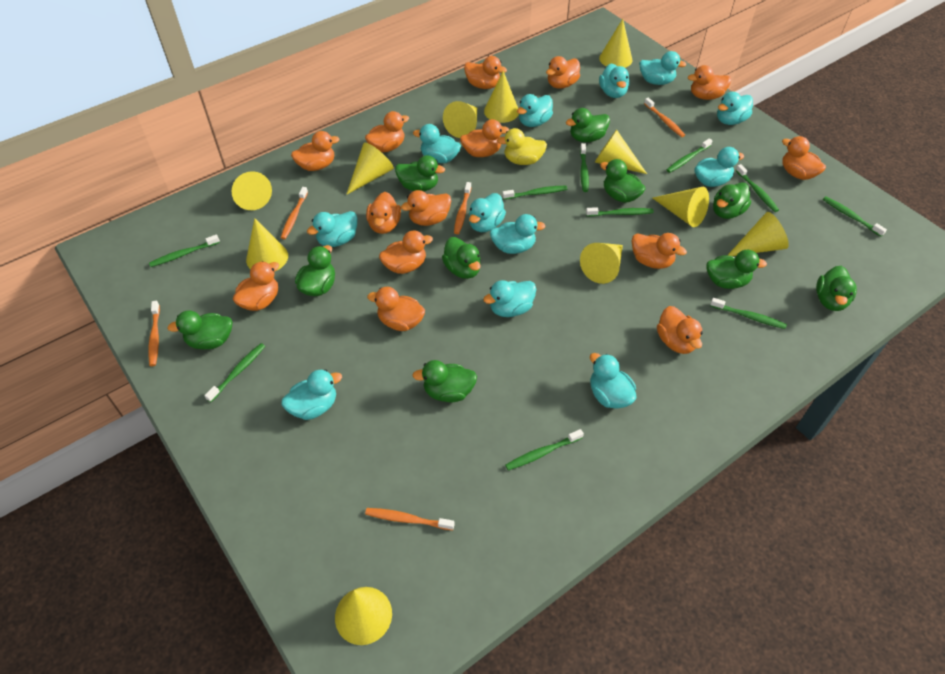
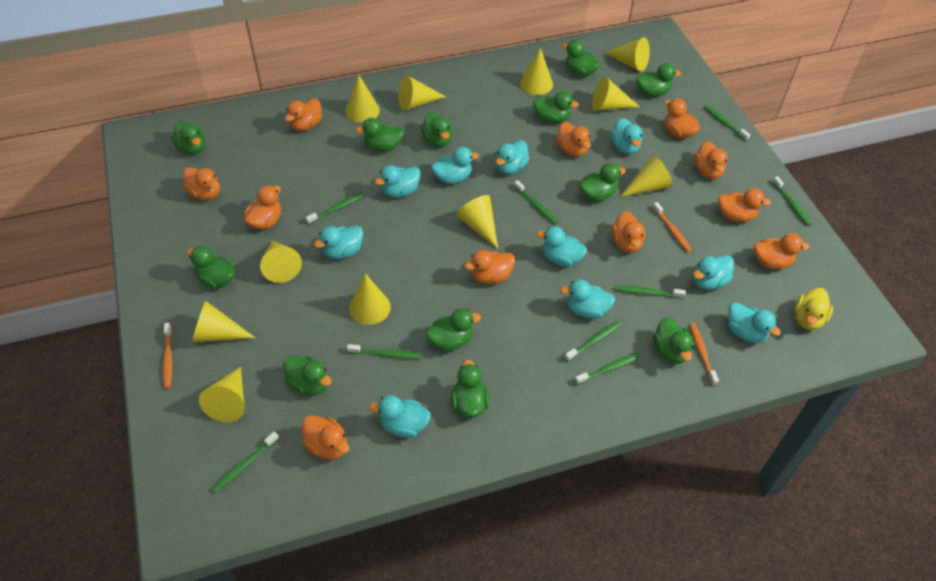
green duck: 10 -> 12
green toothbrush: 10 -> 9
orange duck: 14 -> 11
orange toothbrush: 5 -> 3
turquoise duck: 12 -> 10

